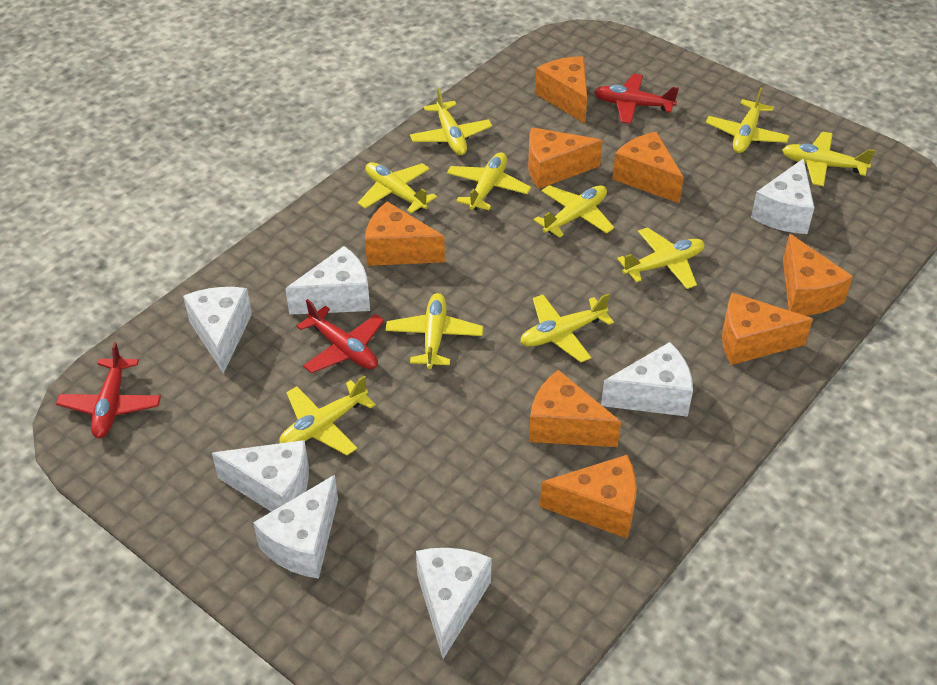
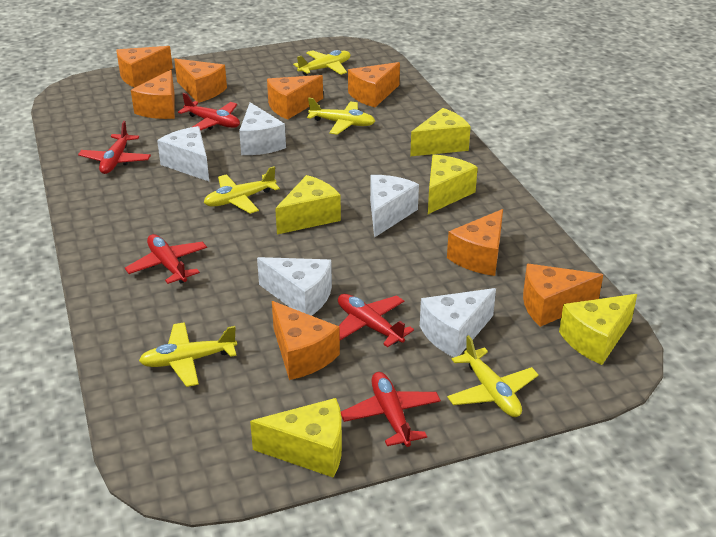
red plane: 3 -> 5
white cheese: 7 -> 5
yellow cheese: 0 -> 5
yellow plane: 10 -> 5

